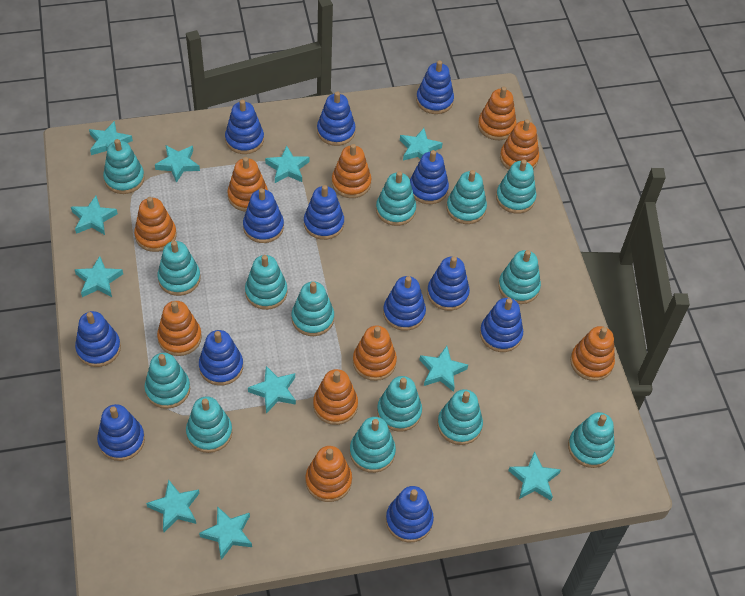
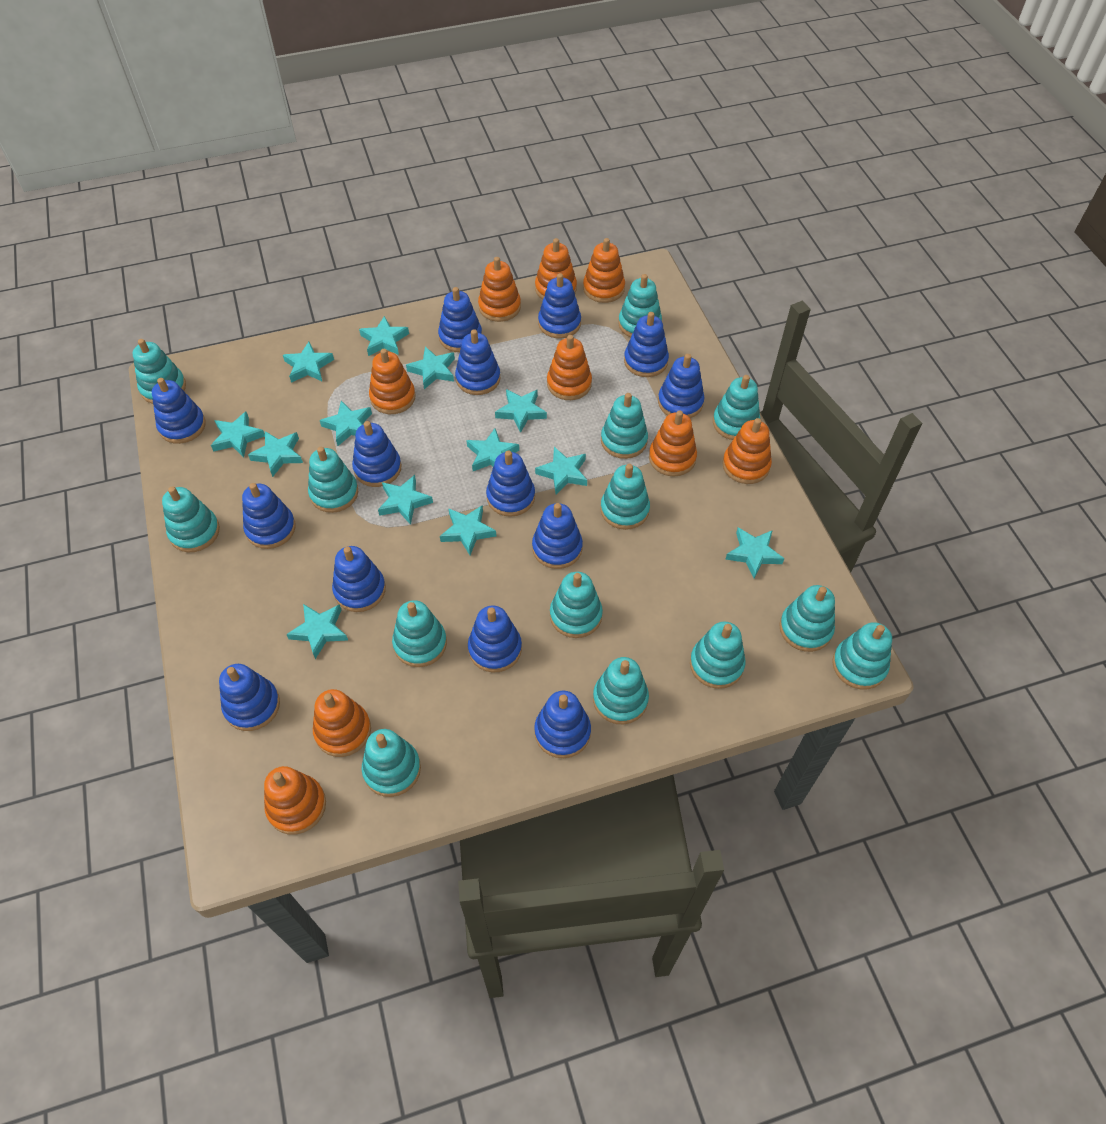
blue stacking toy: 13 -> 14
orange stacking toy: 10 -> 9
turquoise star: 11 -> 13

